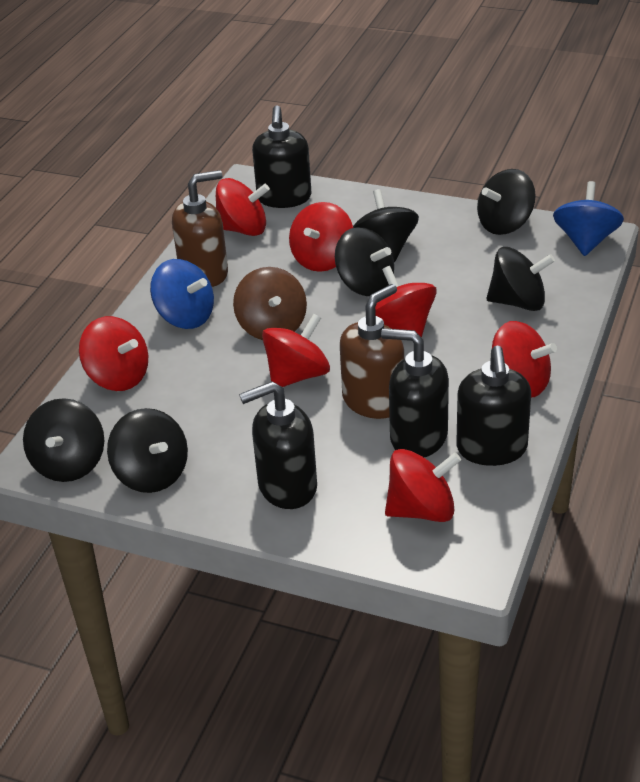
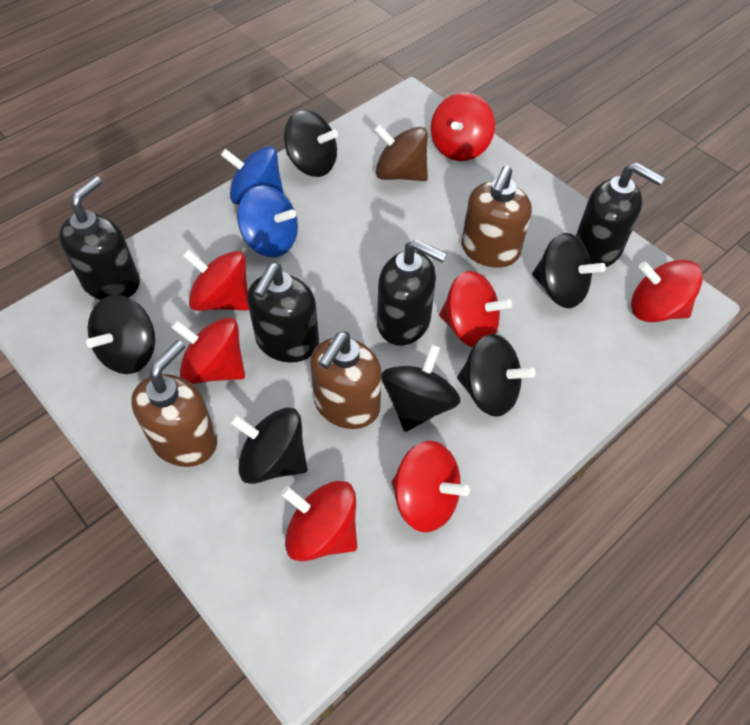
brown soap dispenser: 2 -> 3

